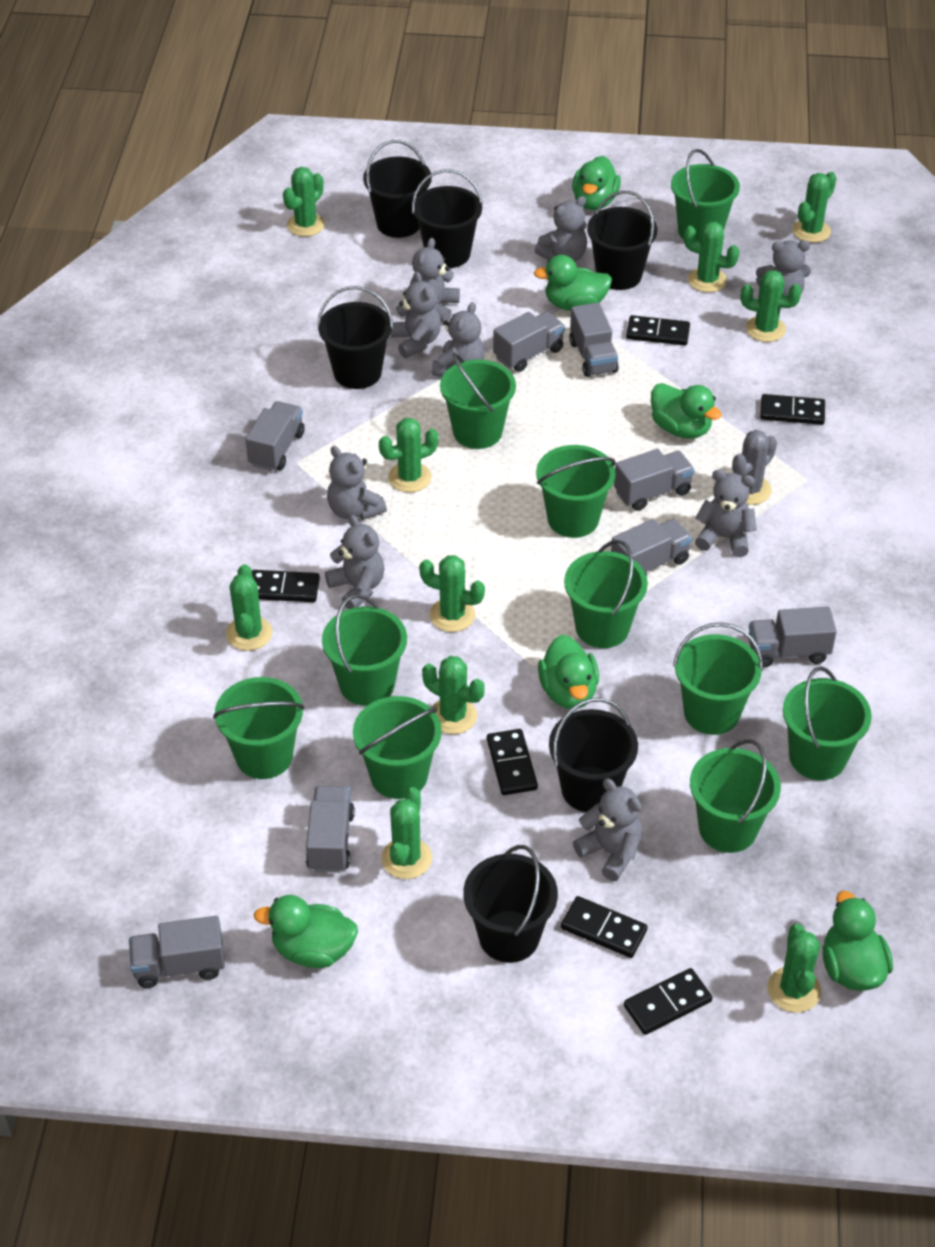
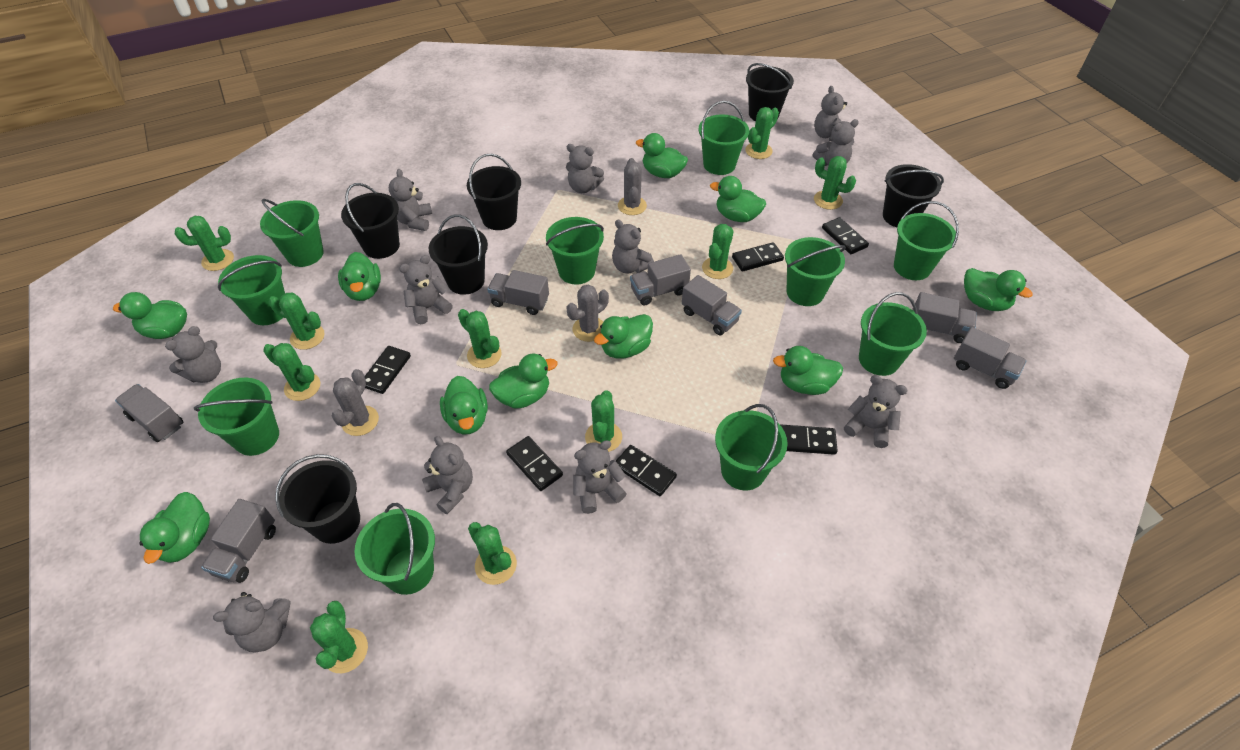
green duck: 6 -> 10
grey cactus: 1 -> 3
grey teddy bear: 9 -> 11
grey truck: 8 -> 7

